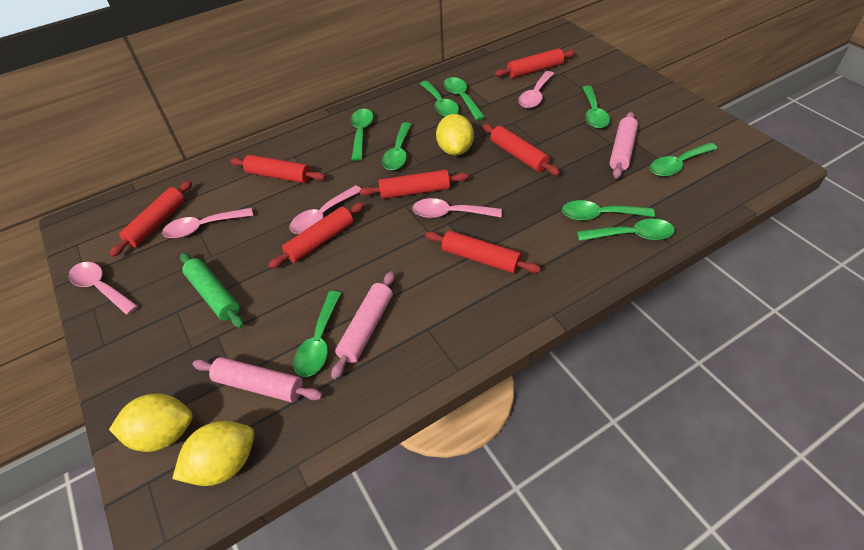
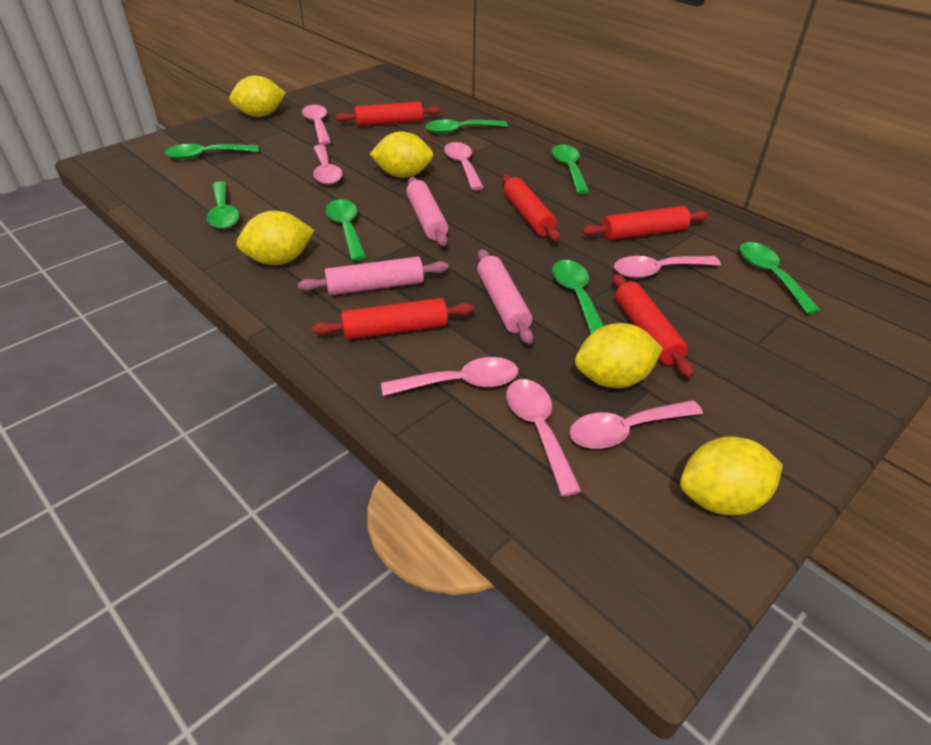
green rolling pin: 1 -> 0
green spoon: 9 -> 7
pink spoon: 5 -> 7
red rolling pin: 7 -> 5
yellow lemon: 3 -> 5

